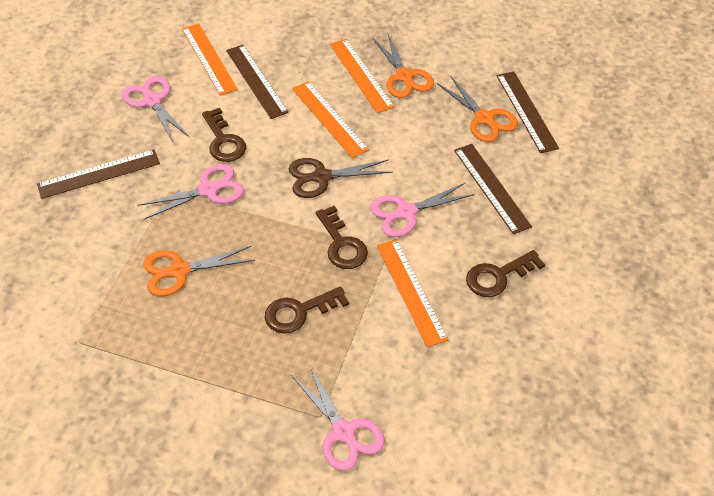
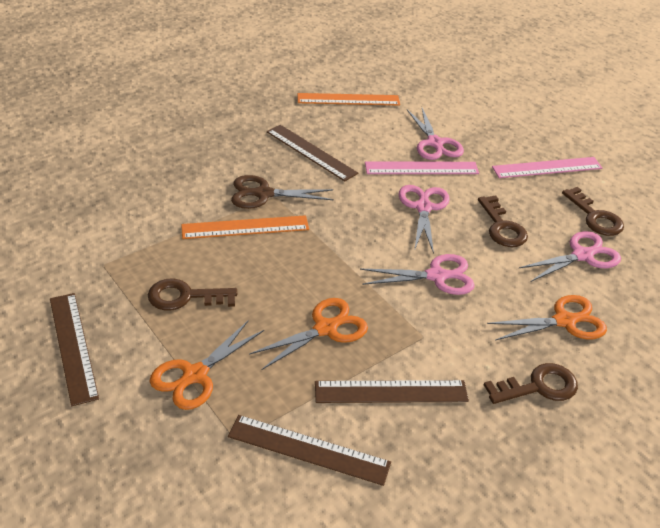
orange ruler: 4 -> 2
pink ruler: 0 -> 2

